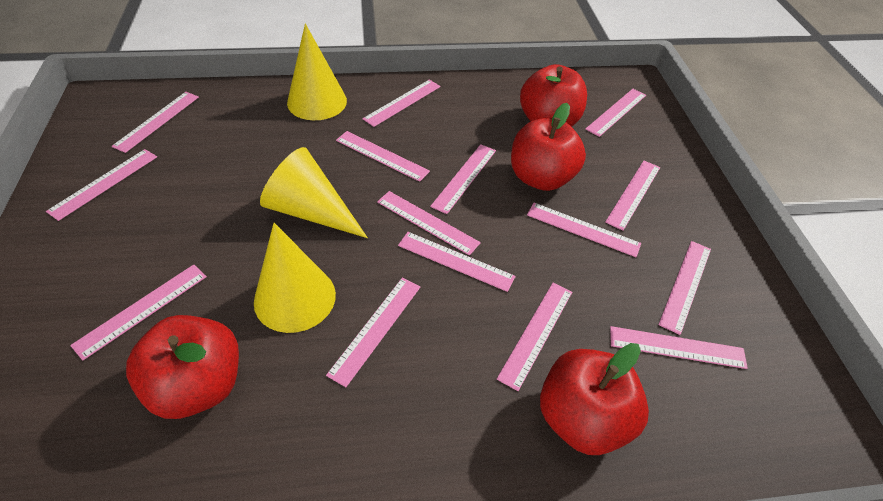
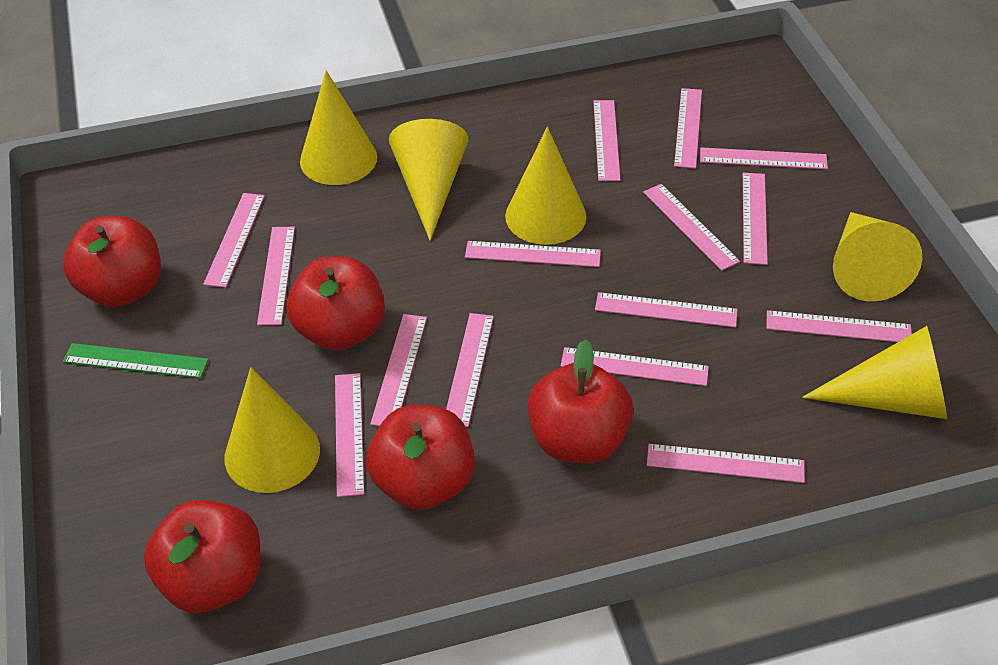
green ruler: 0 -> 1
red apple: 4 -> 5
yellow cone: 3 -> 6

